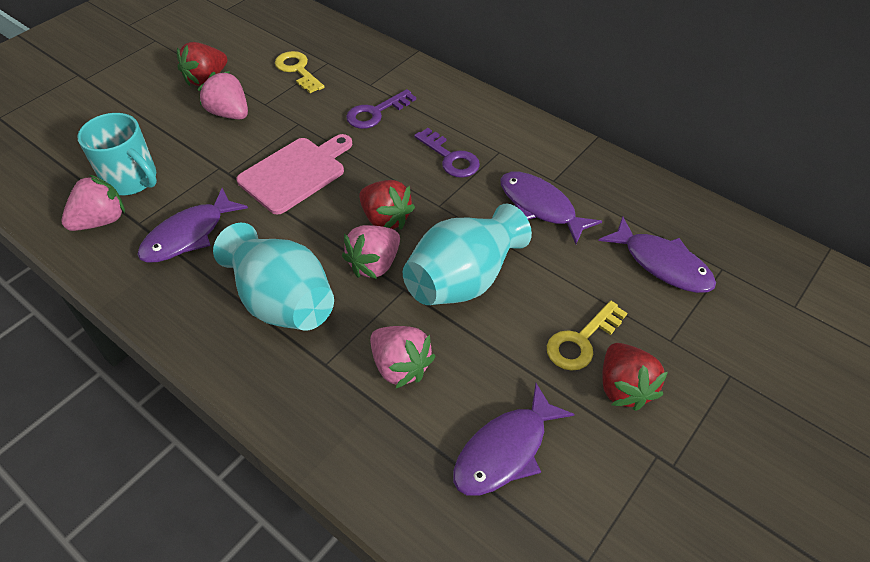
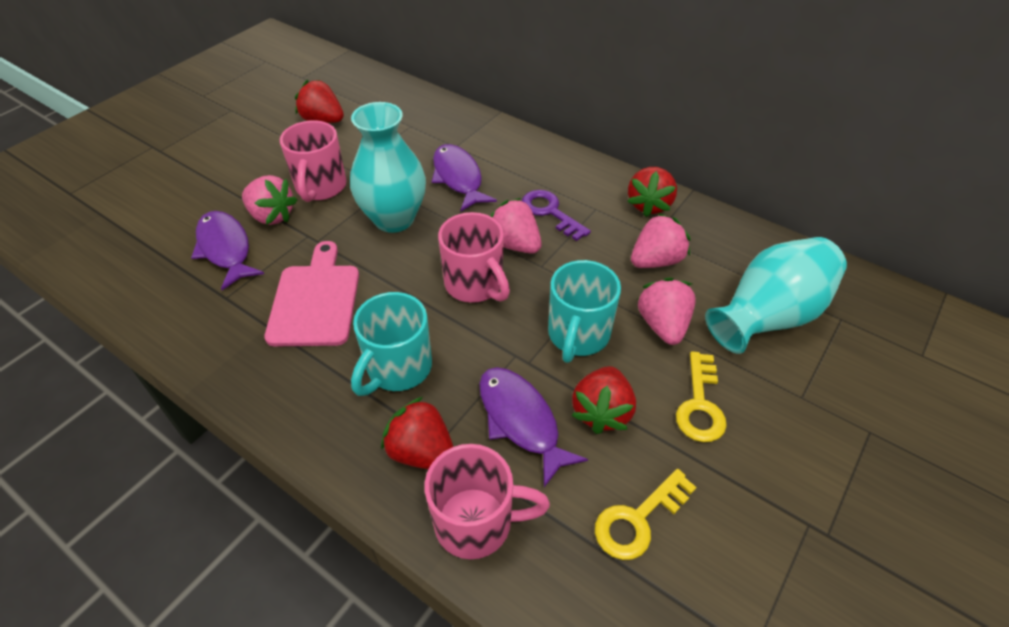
pink mug: 0 -> 3
purple fish: 4 -> 3
purple key: 2 -> 1
red strawberry: 3 -> 4
turquoise mug: 1 -> 2

